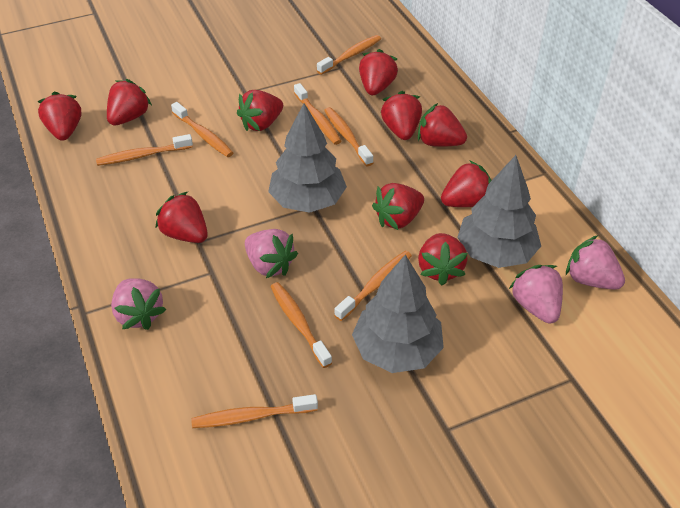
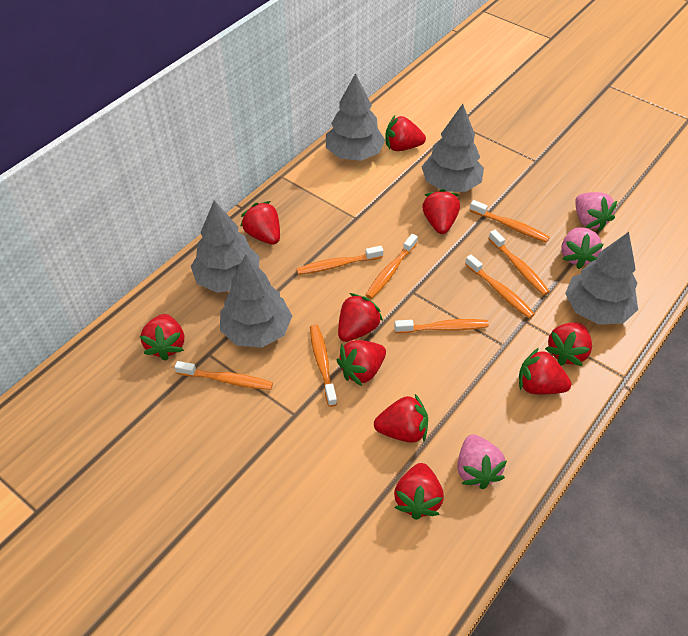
grey tree: 3 -> 5
pink strawberry: 4 -> 3

